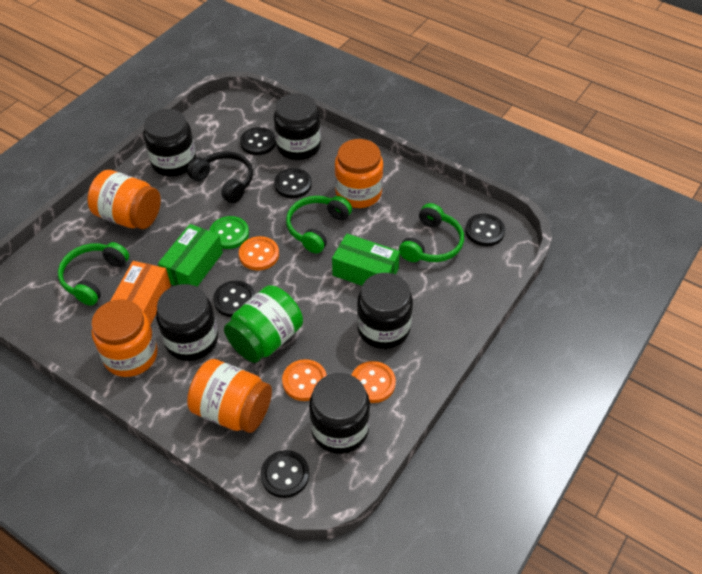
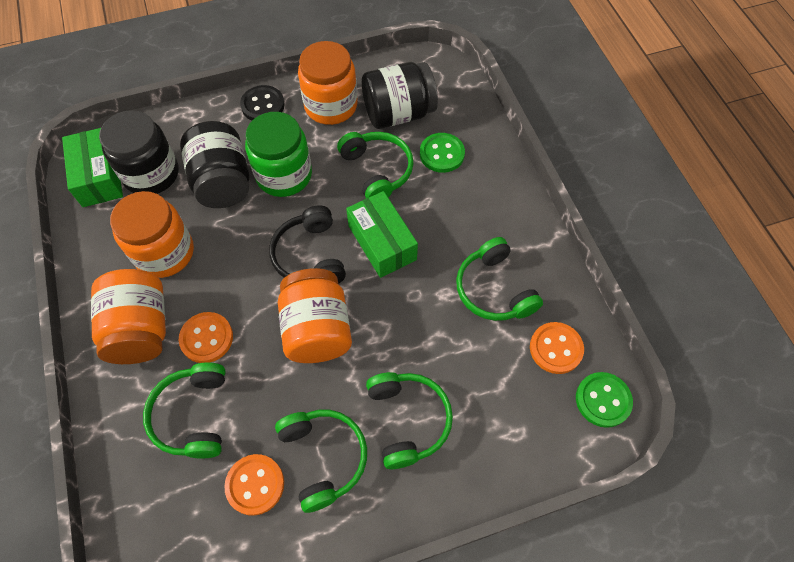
black button: 5 -> 1
black jar: 5 -> 3
green button: 1 -> 2
green headphones: 3 -> 5
orange box: 1 -> 0

